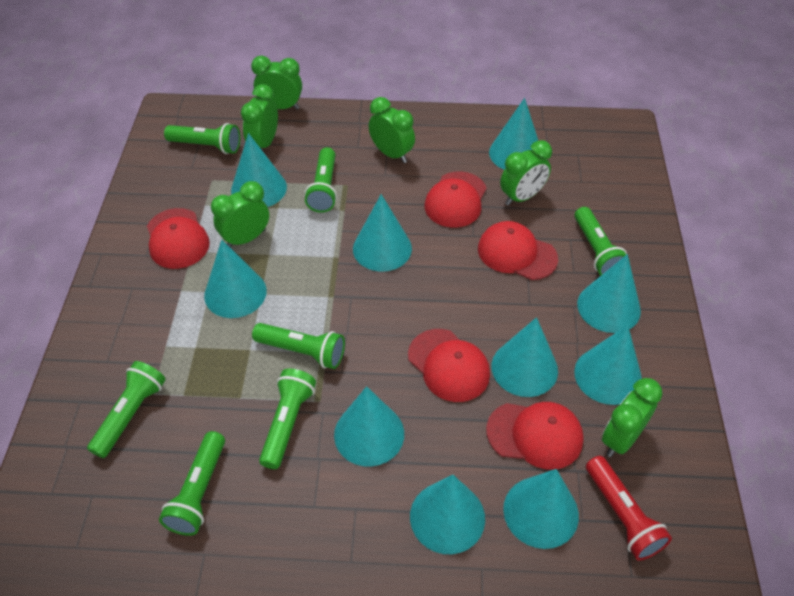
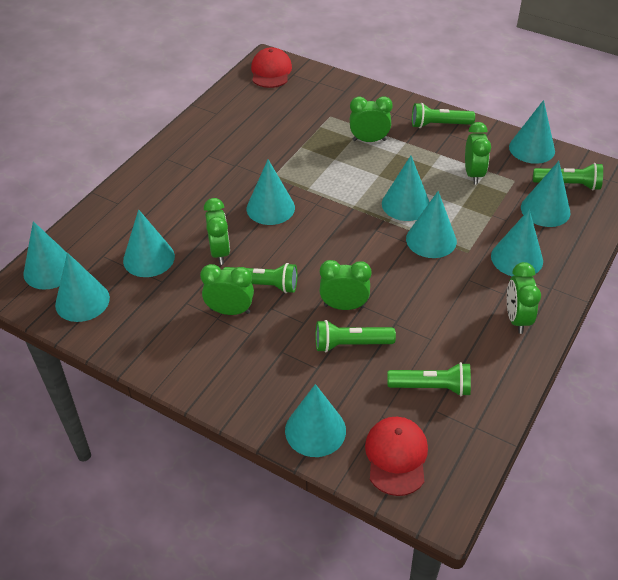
green flashlight: 7 -> 5
red cap: 5 -> 2
red flashlight: 1 -> 0

